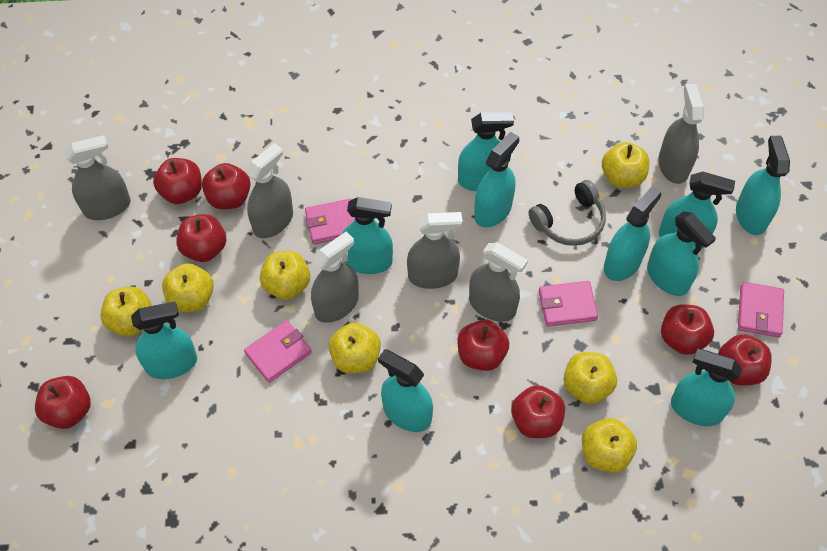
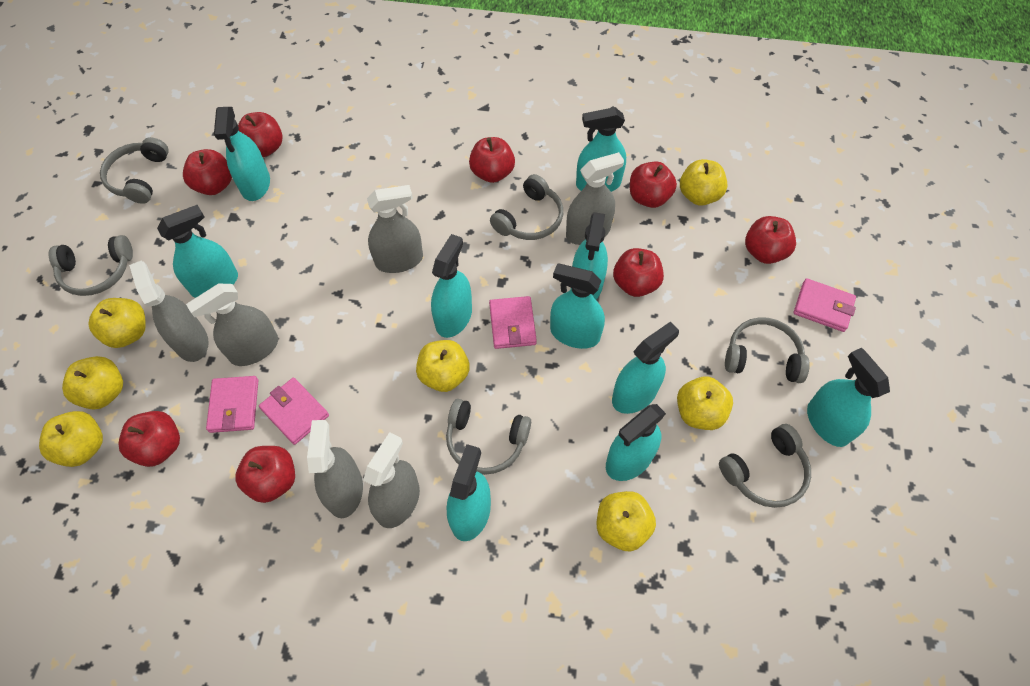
grey headphones: 1 -> 6

